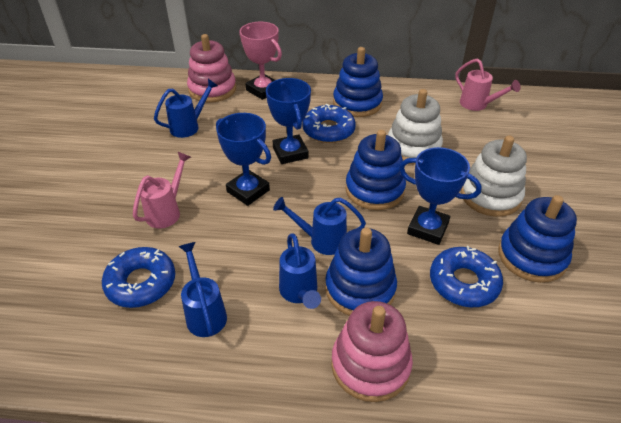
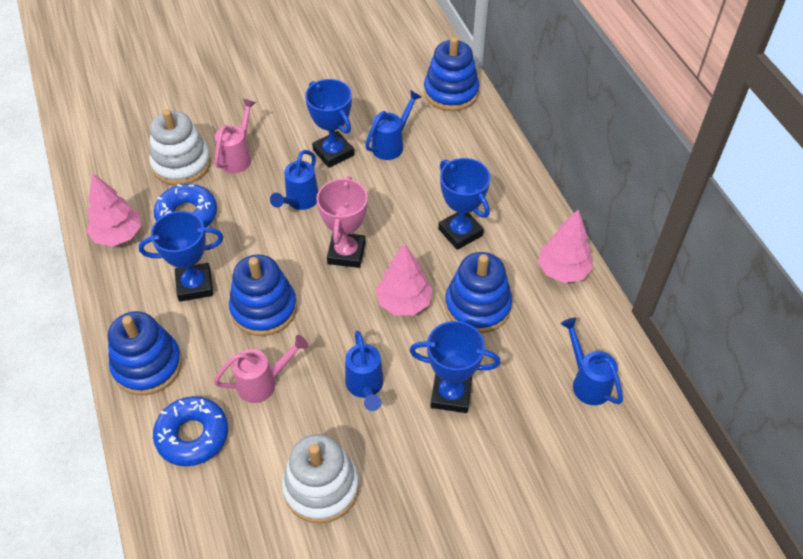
blue donut: 3 -> 2
blue trophy: 3 -> 4
pink stacking toy: 2 -> 0
pink tree: 0 -> 3

